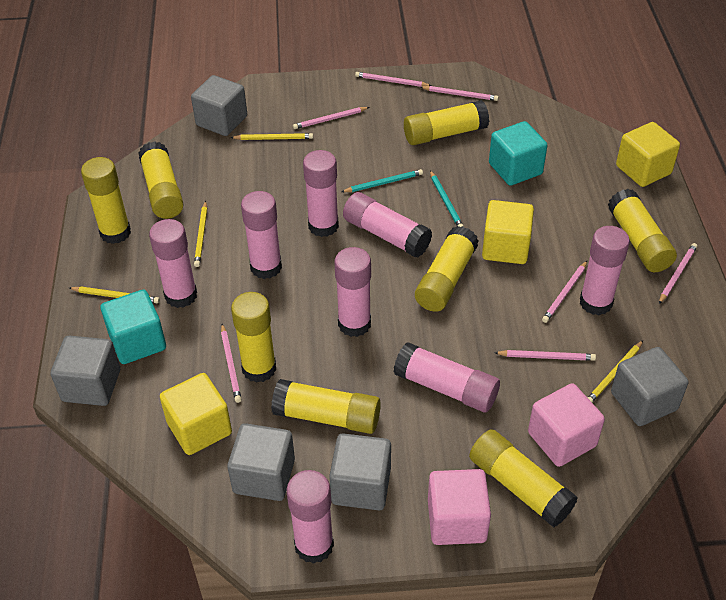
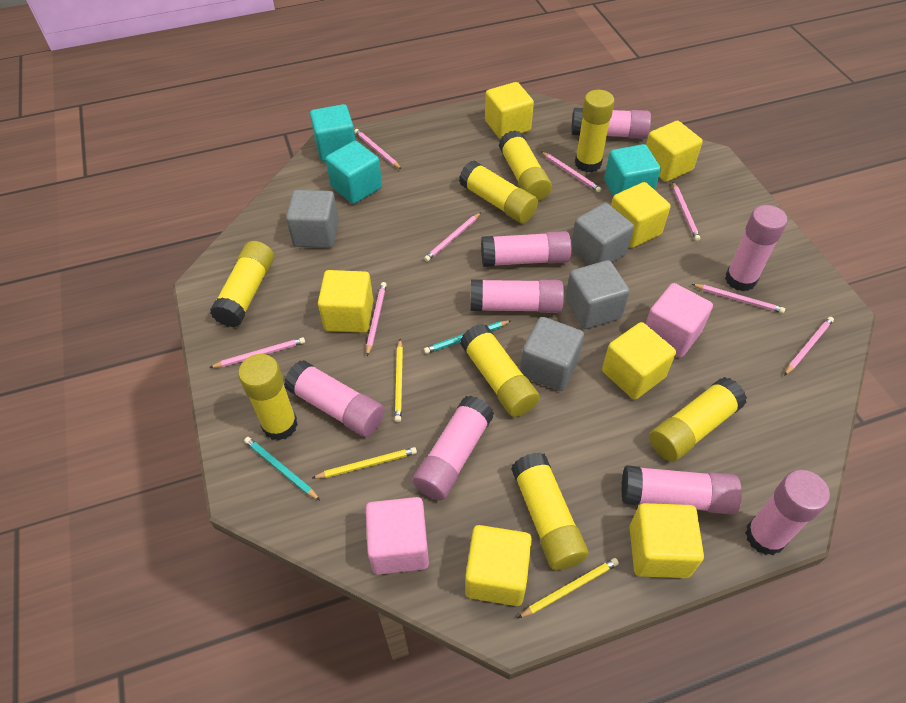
grey cube: 5 -> 4
pink pencil: 7 -> 8
turquoise cube: 2 -> 3
yellow cube: 3 -> 7
yellow pencil: 4 -> 3

